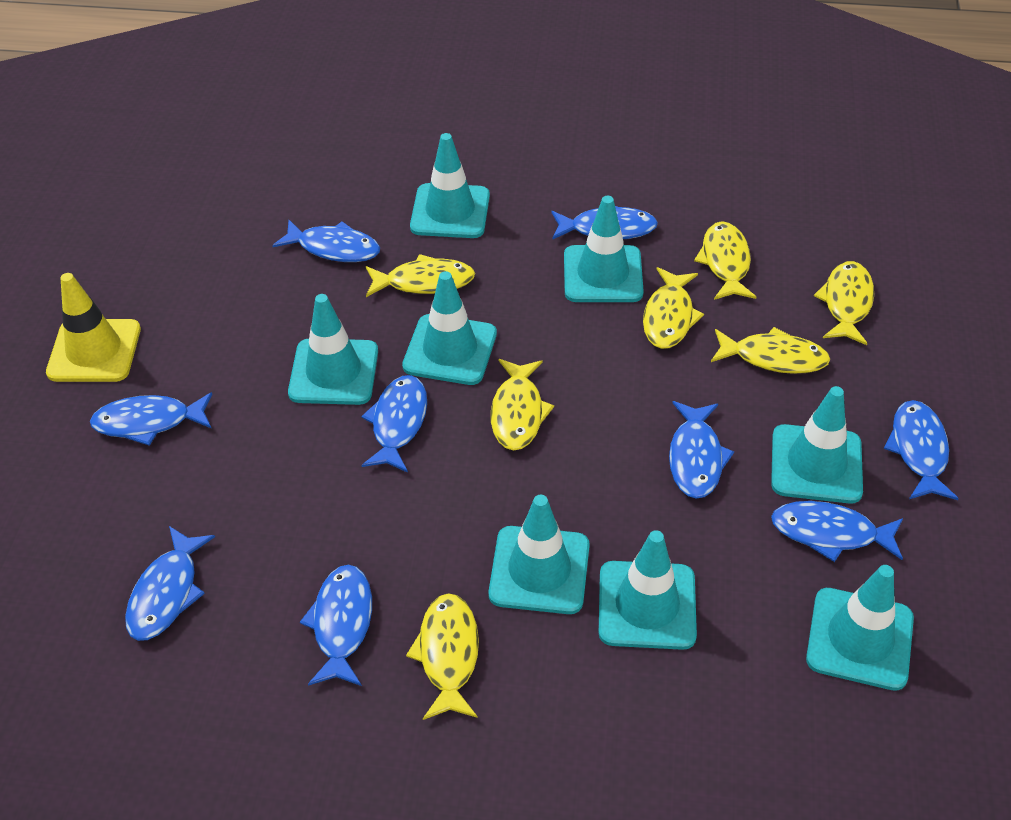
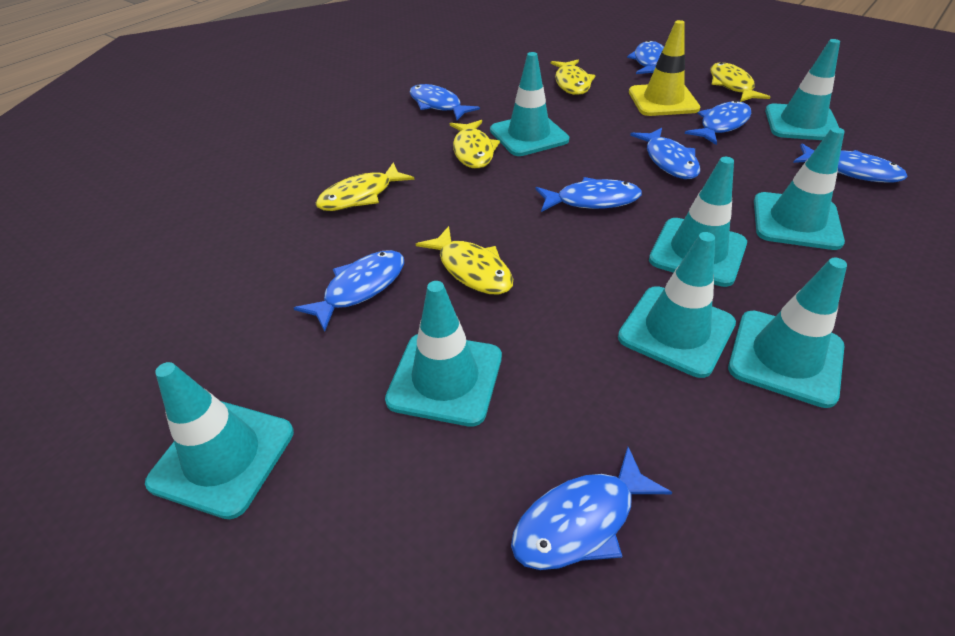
blue fish: 9 -> 8
yellow fish: 7 -> 5

